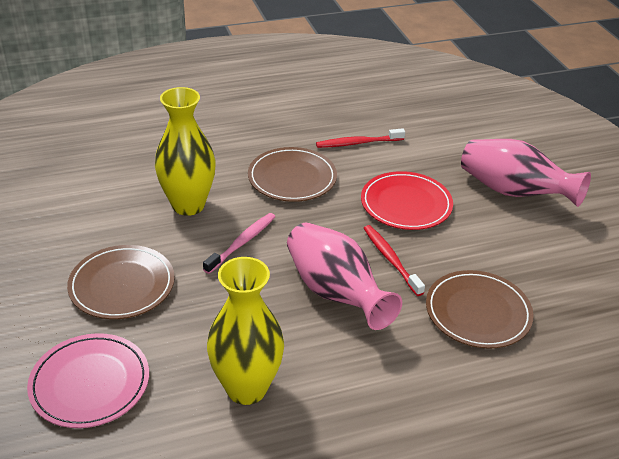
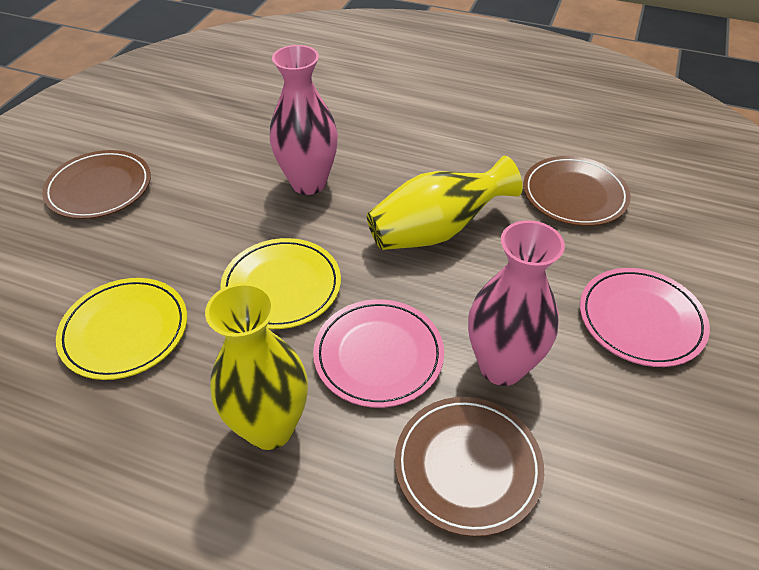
pink plate: 1 -> 2
pink toothbrush: 1 -> 0
red plate: 1 -> 0
red toothbrush: 2 -> 0
yellow plate: 0 -> 2

